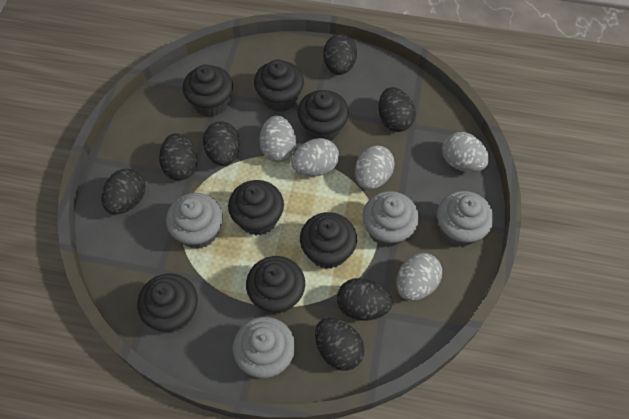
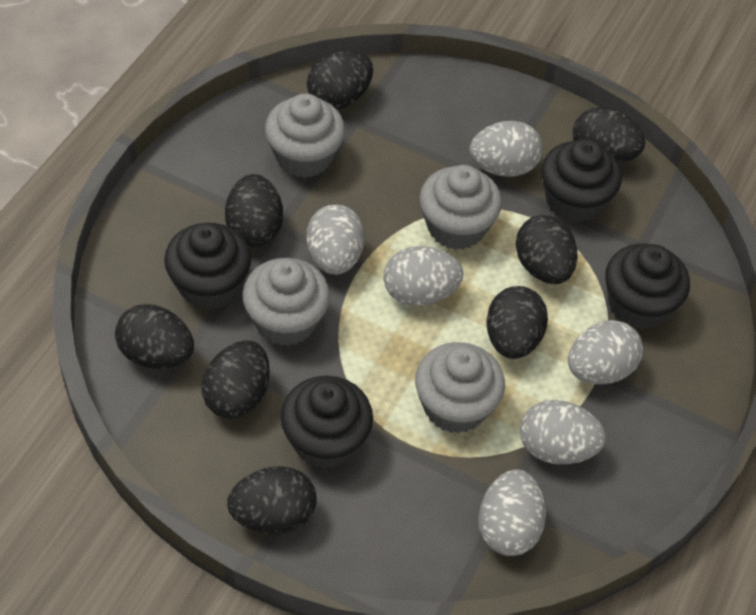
black cupcake: 7 -> 4
black egg: 7 -> 8
grey egg: 5 -> 6

